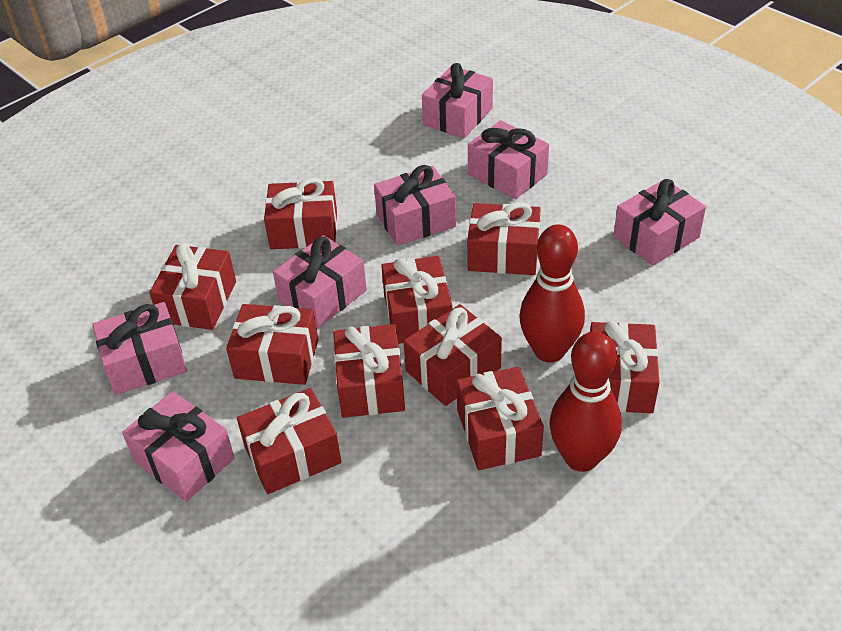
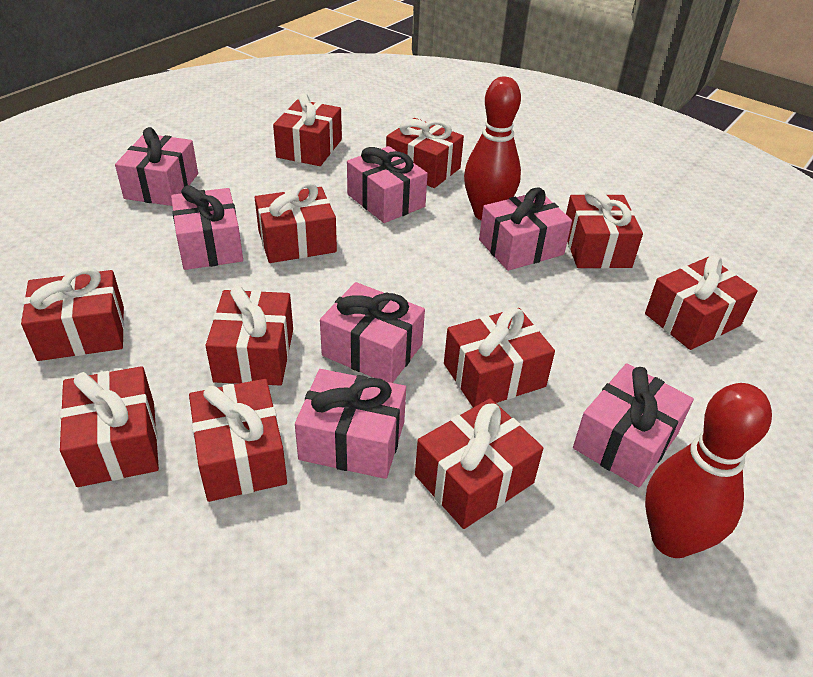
red gift: 10 -> 11

